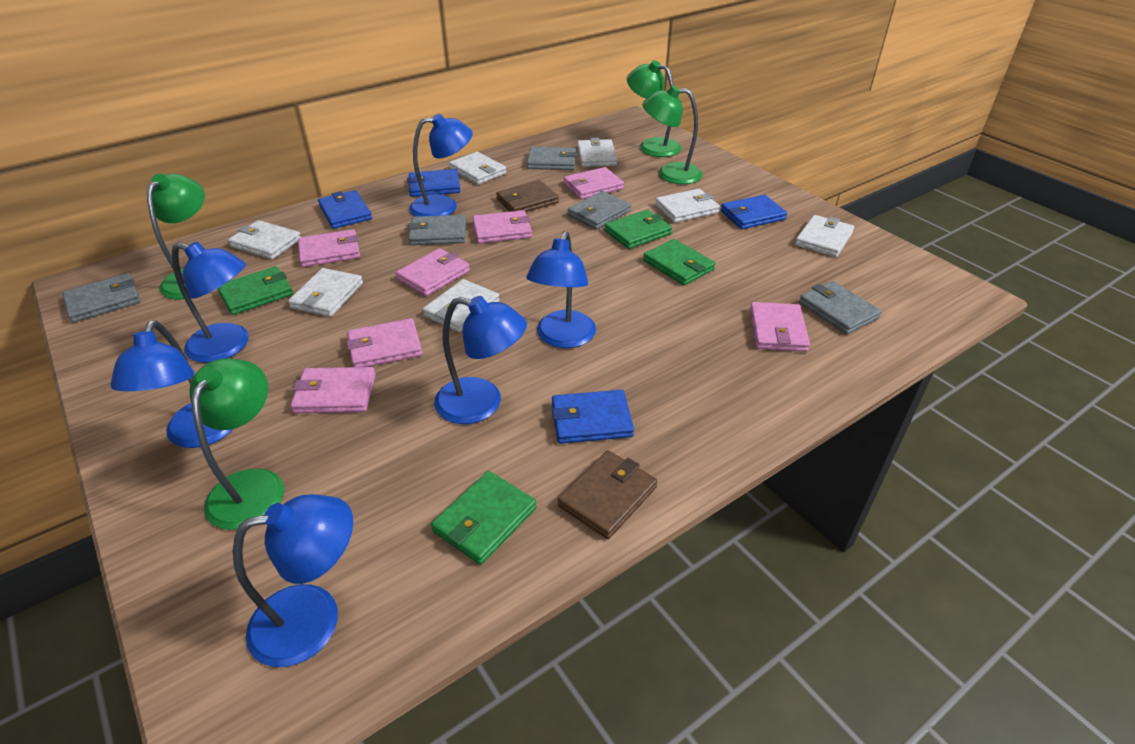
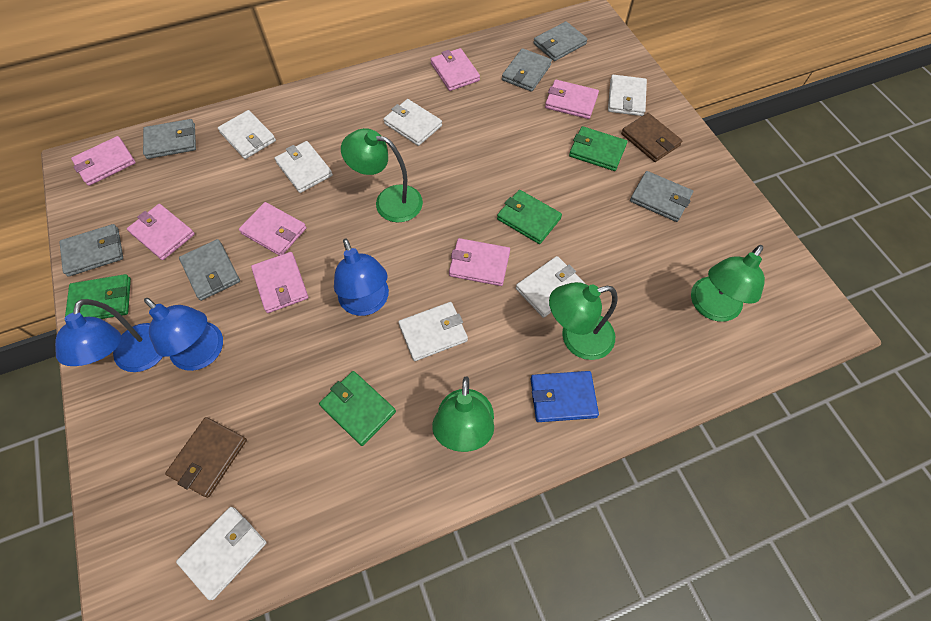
blue lamp: 6 -> 3
blue wallet: 4 -> 1
grey wallet: 5 -> 6

